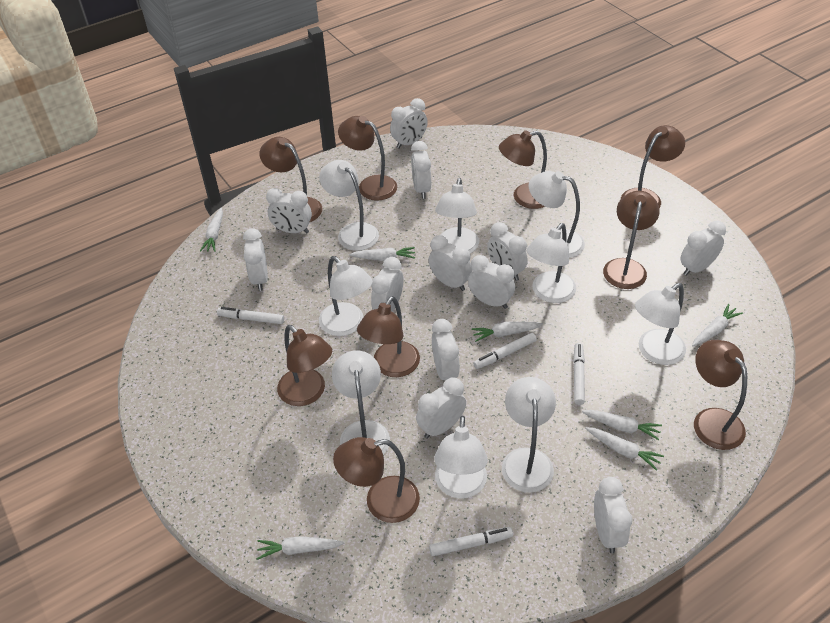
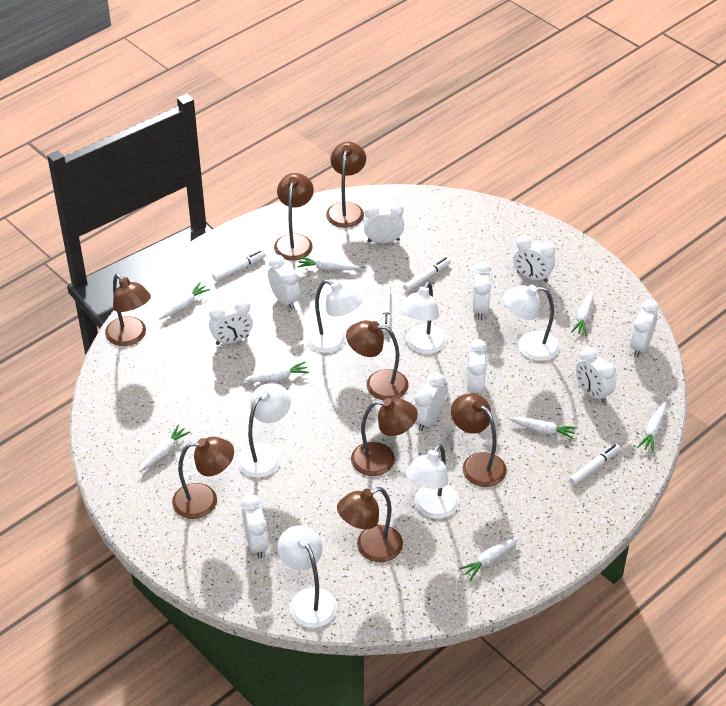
brown lamp: 9 -> 8
white carrot: 7 -> 8
white clock: 12 -> 10
white lamp: 9 -> 6

